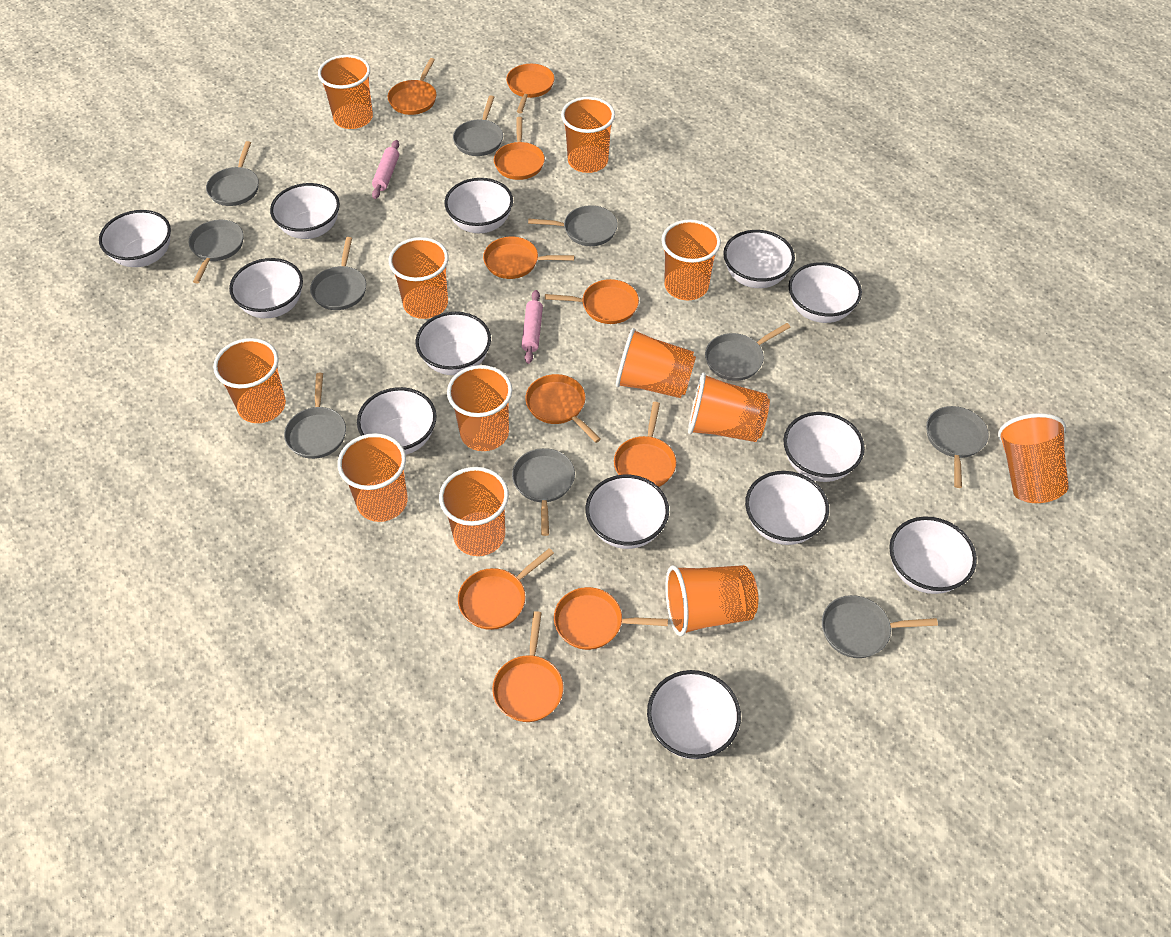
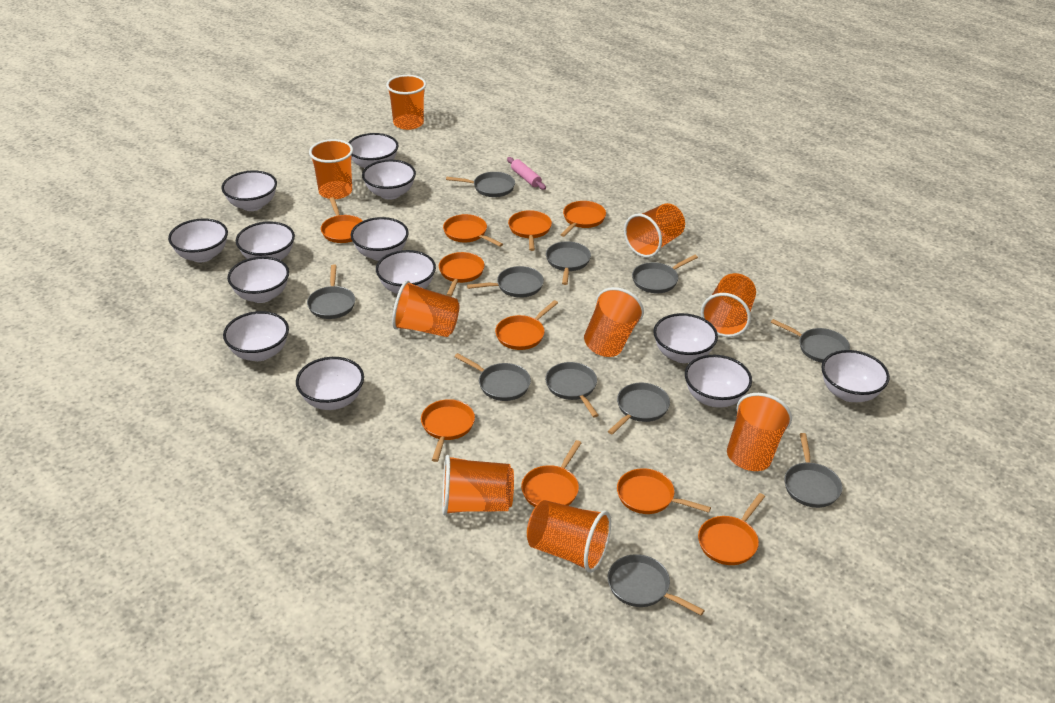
grey pan: 10 -> 11
orange cup: 12 -> 9
pink rolling pin: 2 -> 1

